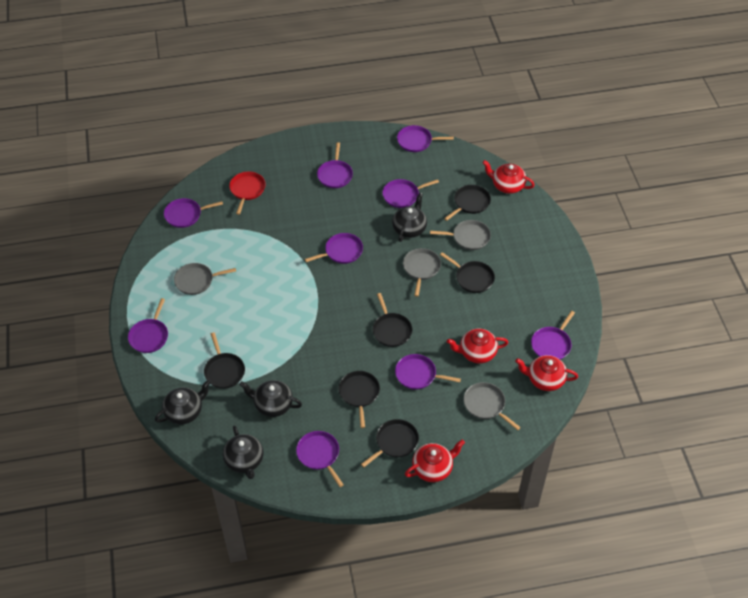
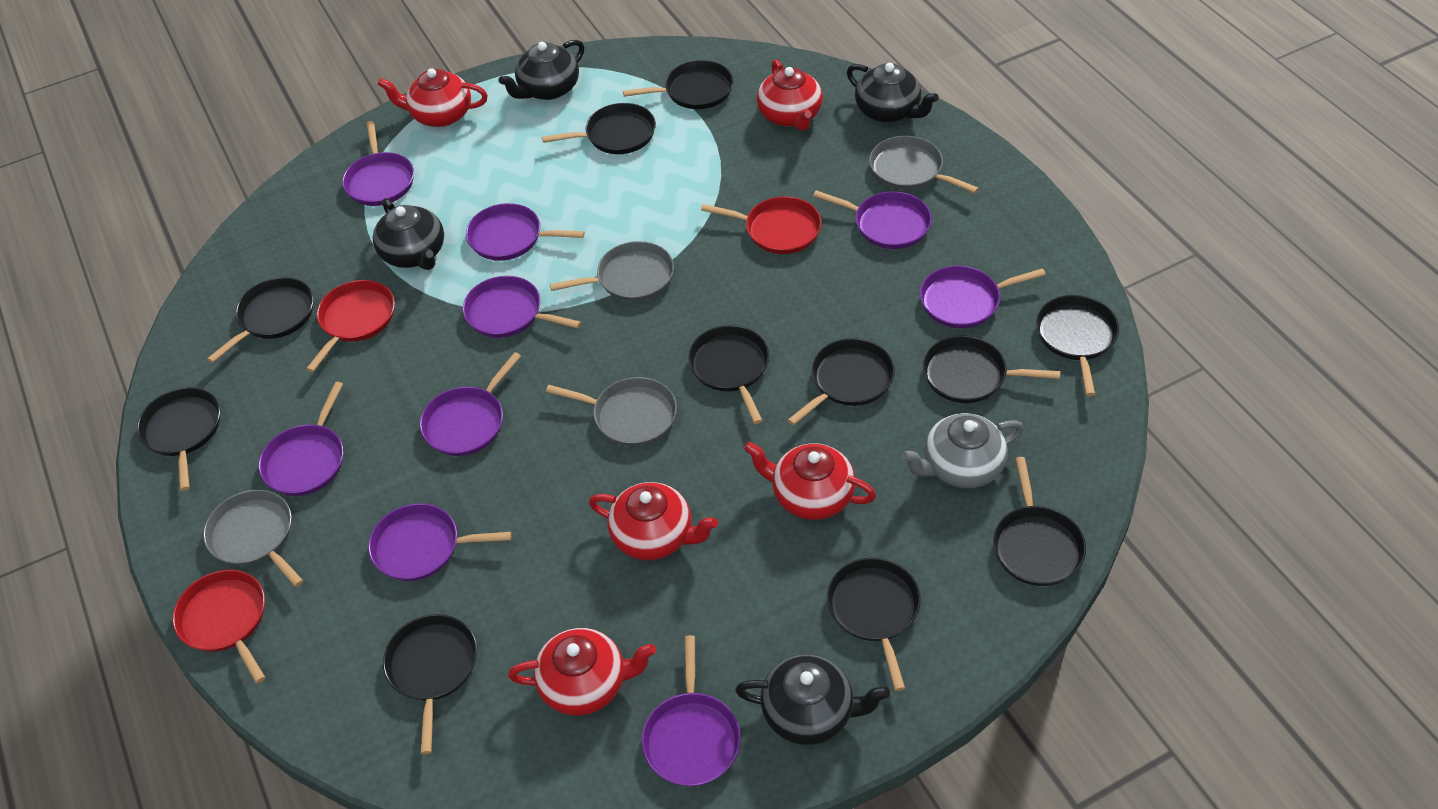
black pan: 6 -> 11
grey teapot: 0 -> 1
red pan: 1 -> 3
red teapot: 4 -> 5

